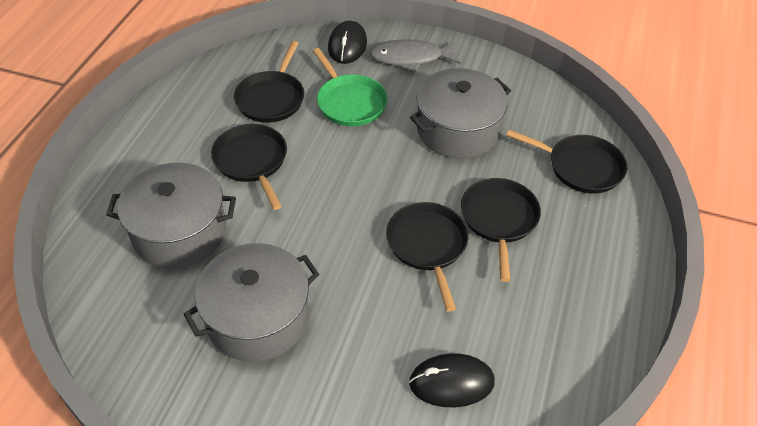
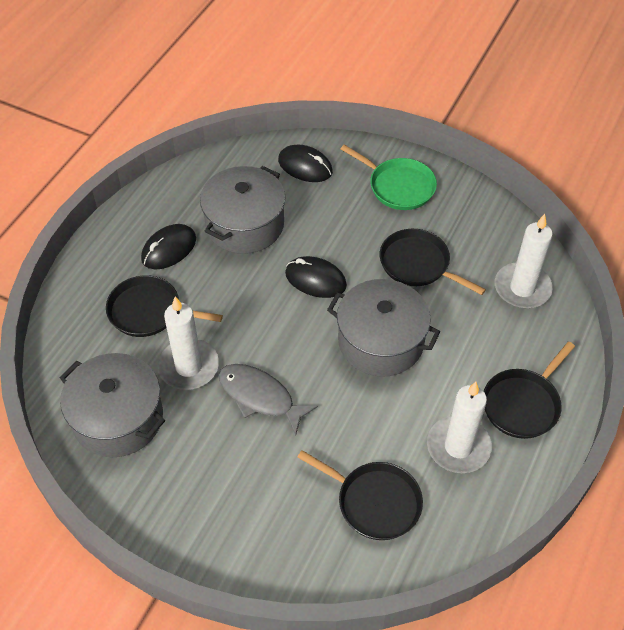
black mouse: 2 -> 3
black pan: 5 -> 4
white candle: 0 -> 3

